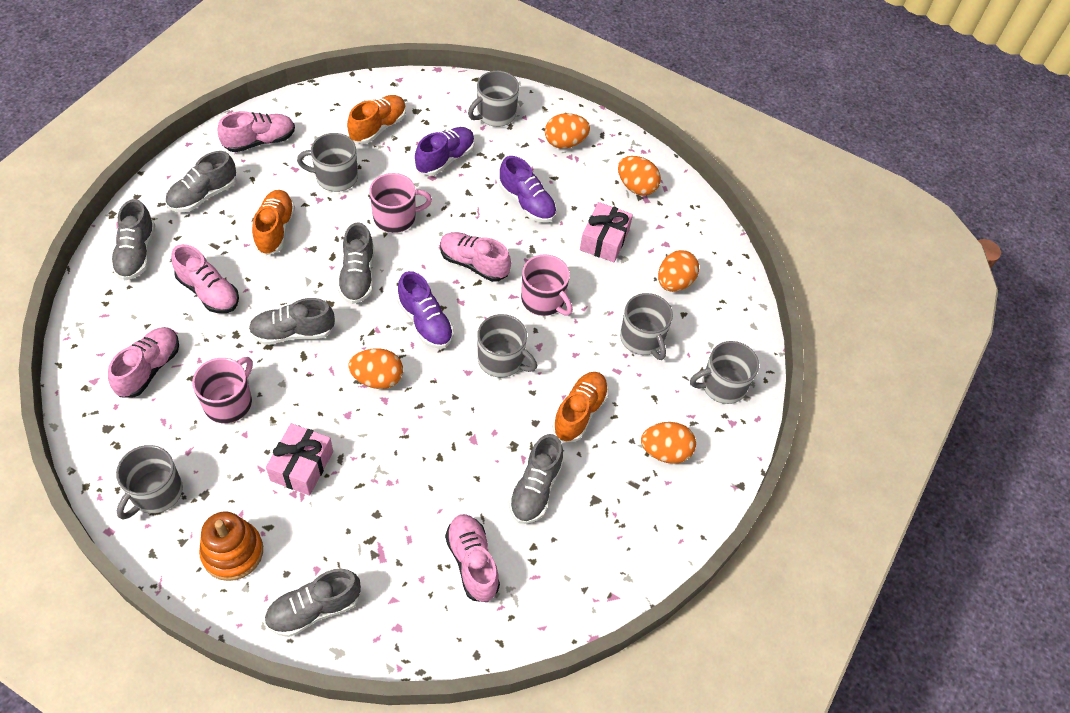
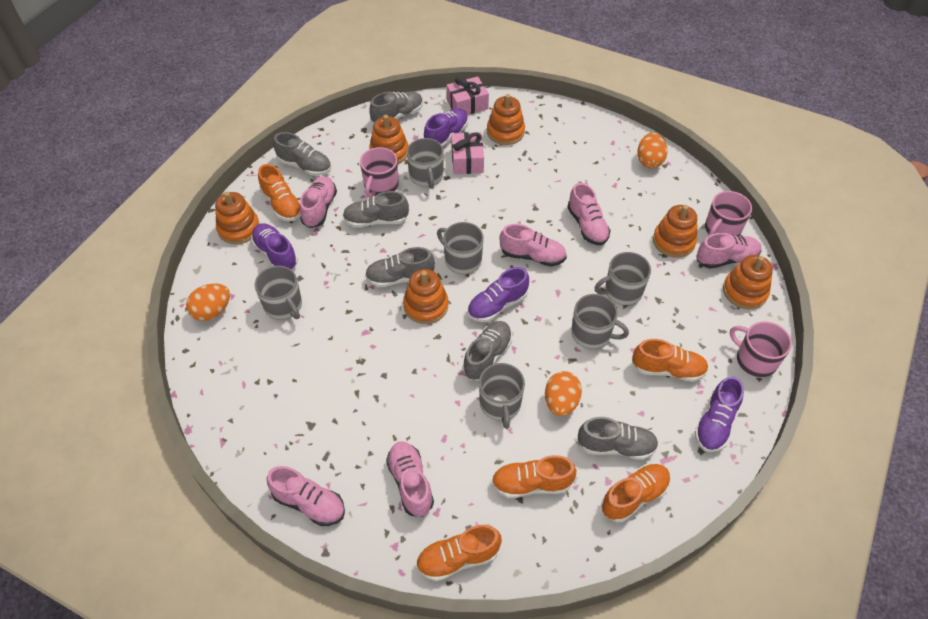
orange egg: 5 -> 3
orange shoe: 3 -> 5
orange stacking toy: 1 -> 6
pink shoe: 5 -> 6
purple shoe: 3 -> 4

